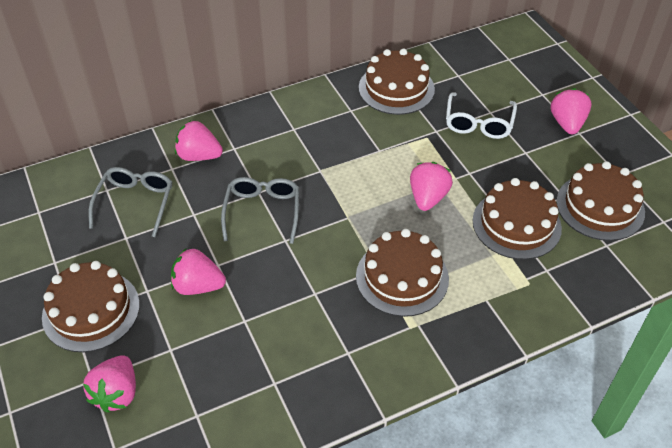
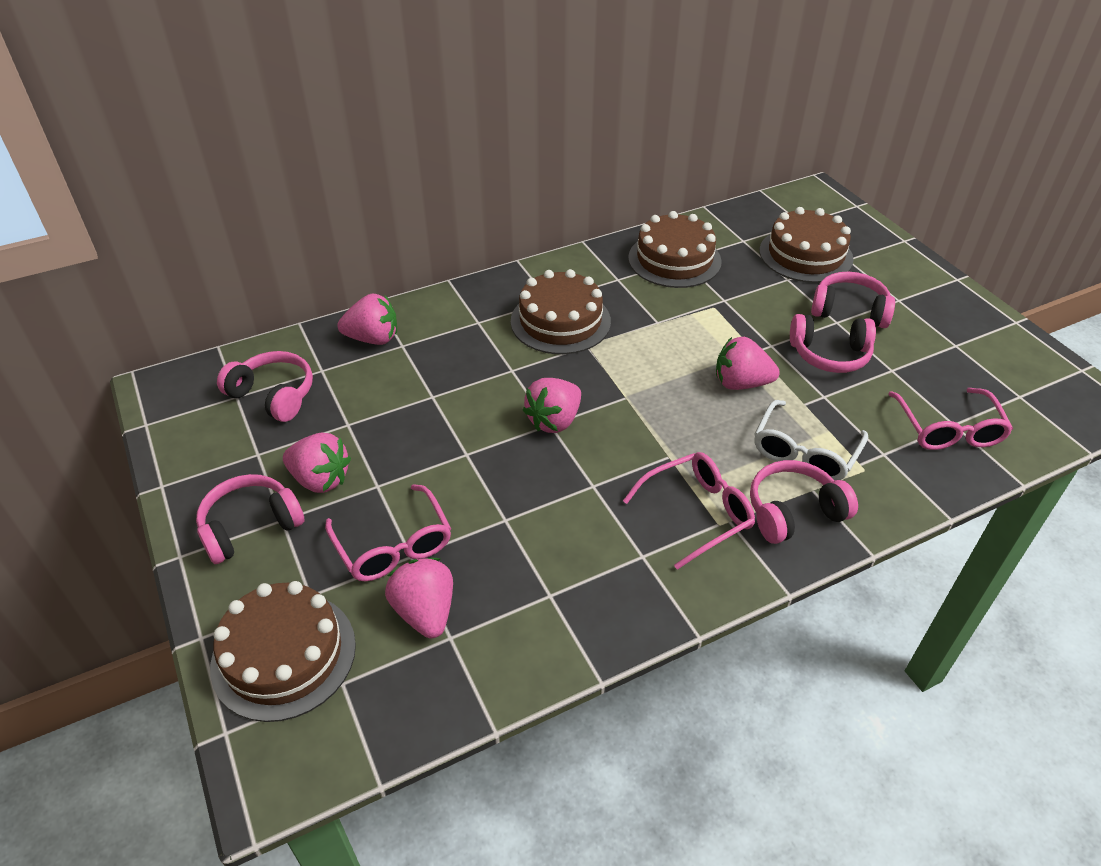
brown cake: 5 -> 4
grey glasses: 2 -> 0
pink glasses: 0 -> 3
pink headphones: 0 -> 5

